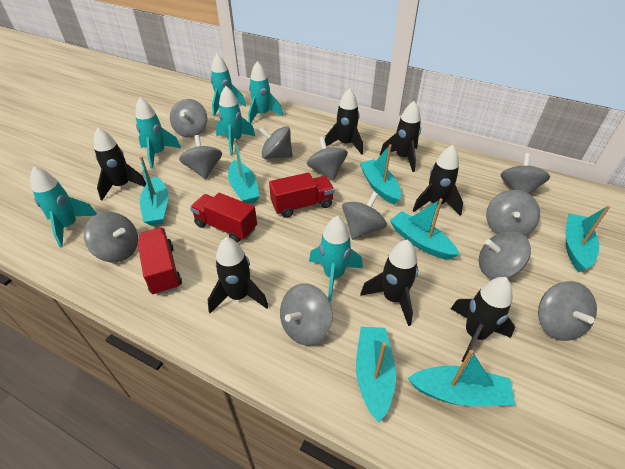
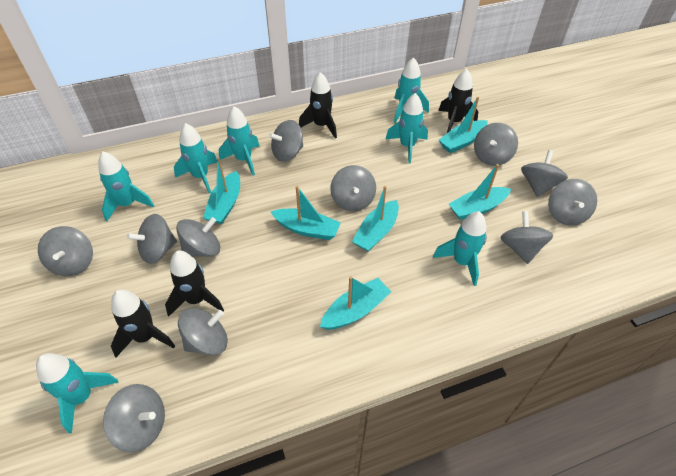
black rocket: 7 -> 4
red truck: 3 -> 0
turquoise boat: 7 -> 6
turquoise rocket: 6 -> 7

